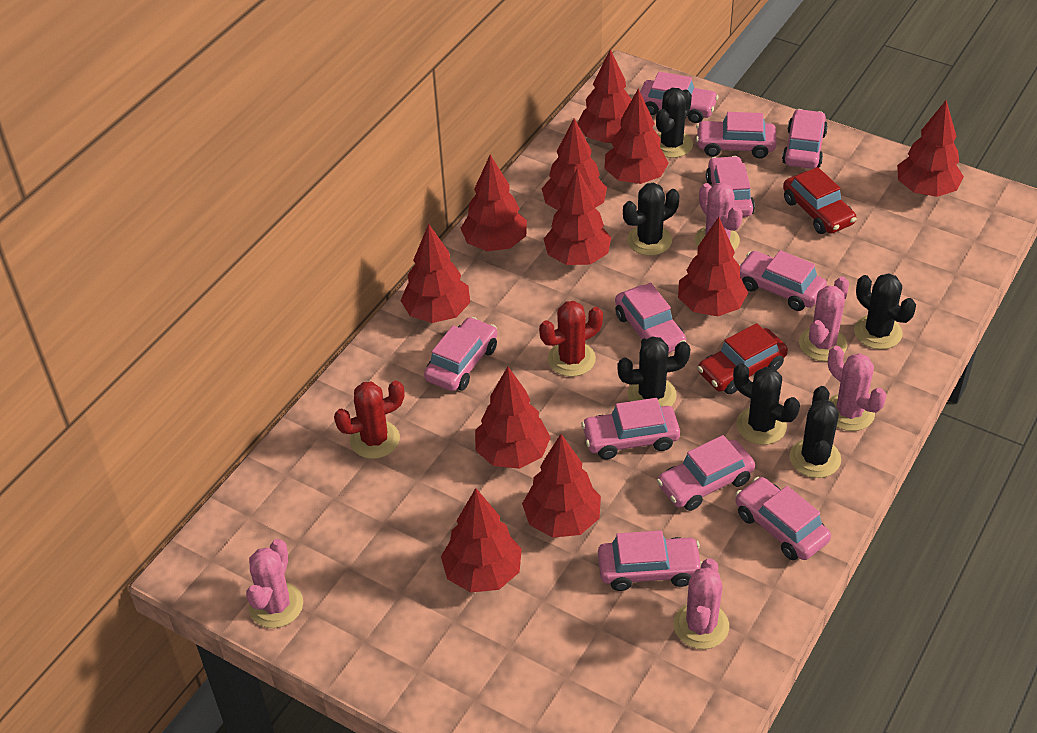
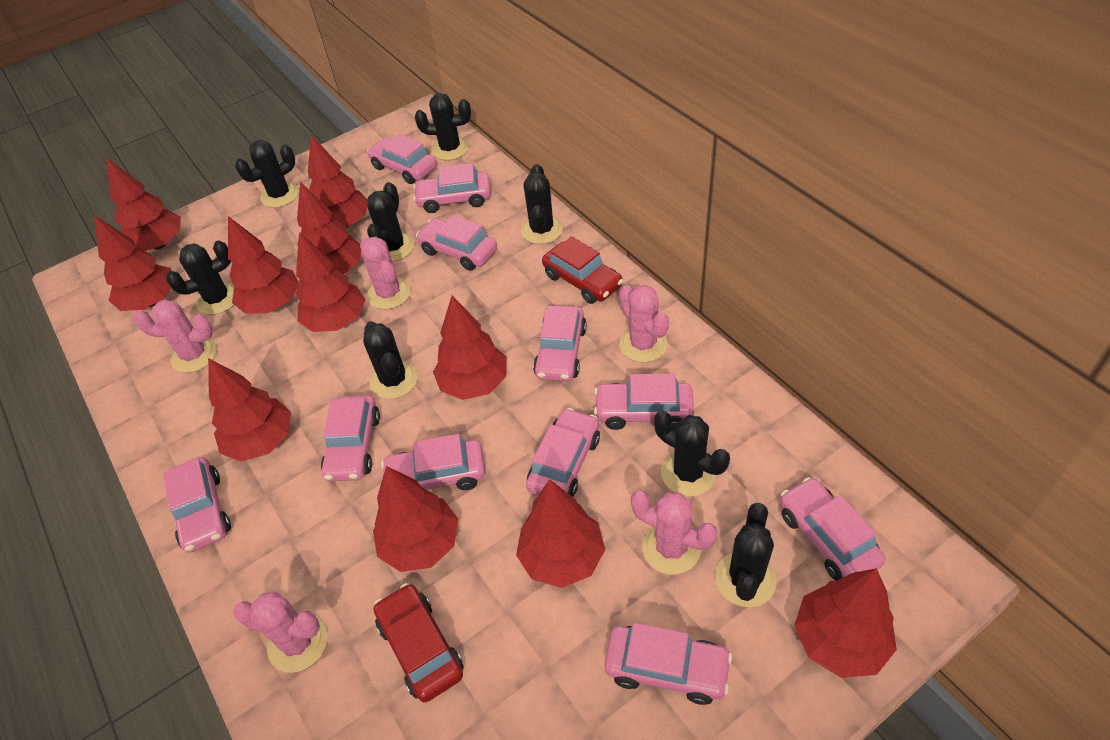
black cactus: 6 -> 8
red cactus: 2 -> 0

